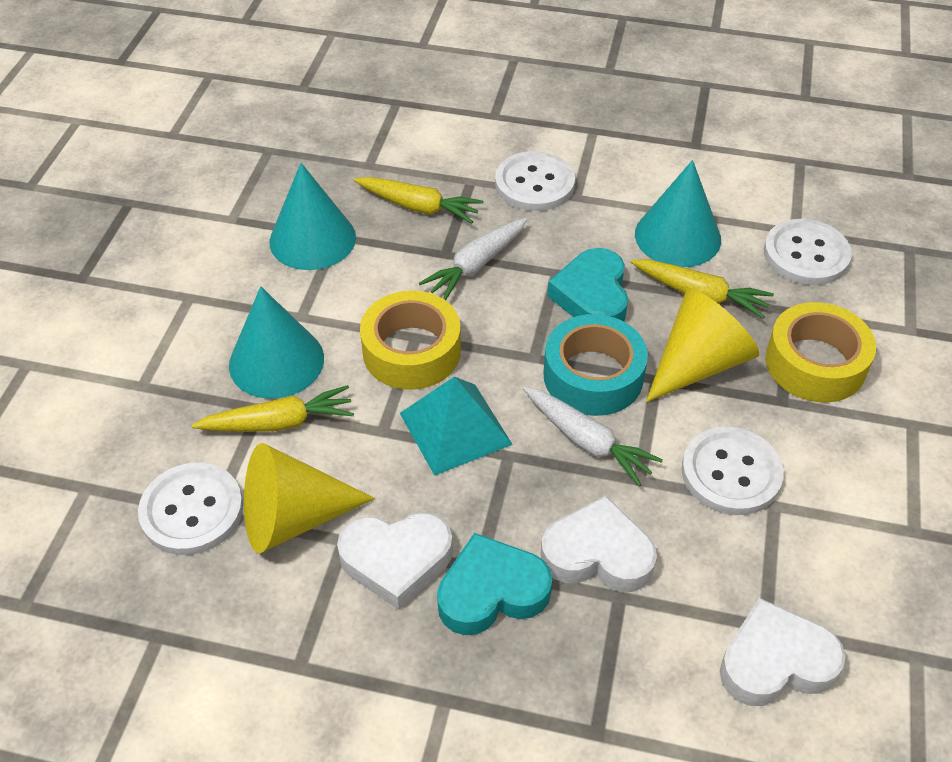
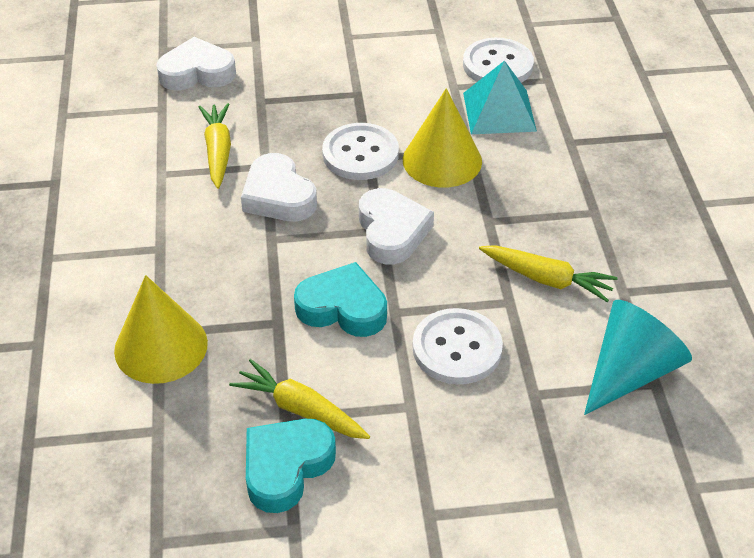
turquoise cone: 3 -> 1
turquoise tape: 1 -> 0
white button: 4 -> 3
white carrot: 2 -> 0
yellow tape: 2 -> 0

